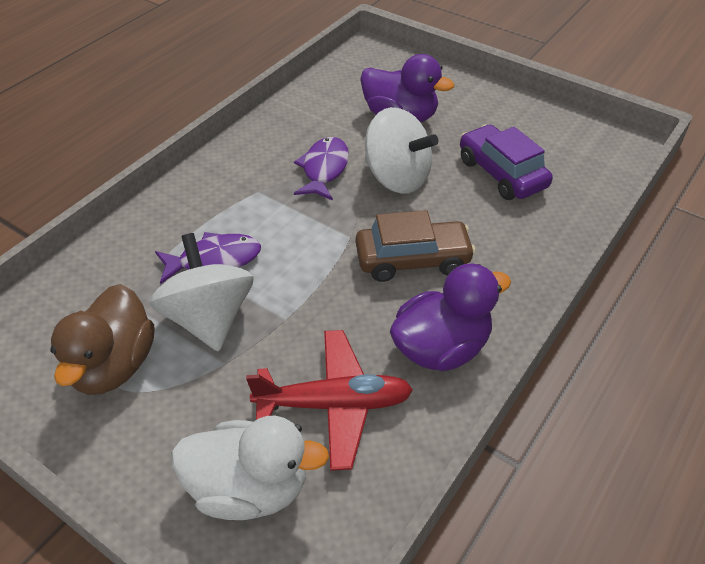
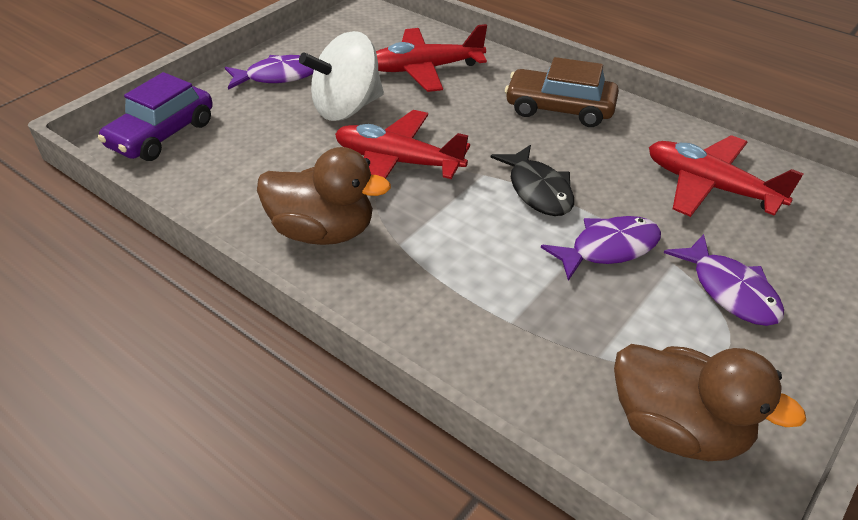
black fish: 0 -> 1
brown duck: 1 -> 2
purple duck: 2 -> 0
purple fish: 2 -> 3
red plane: 1 -> 3
white duck: 1 -> 0
white spinning top: 2 -> 1

